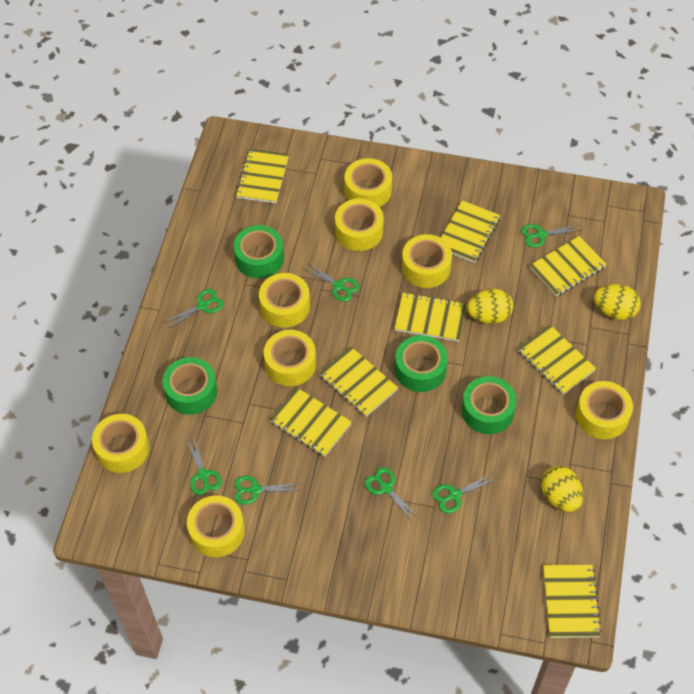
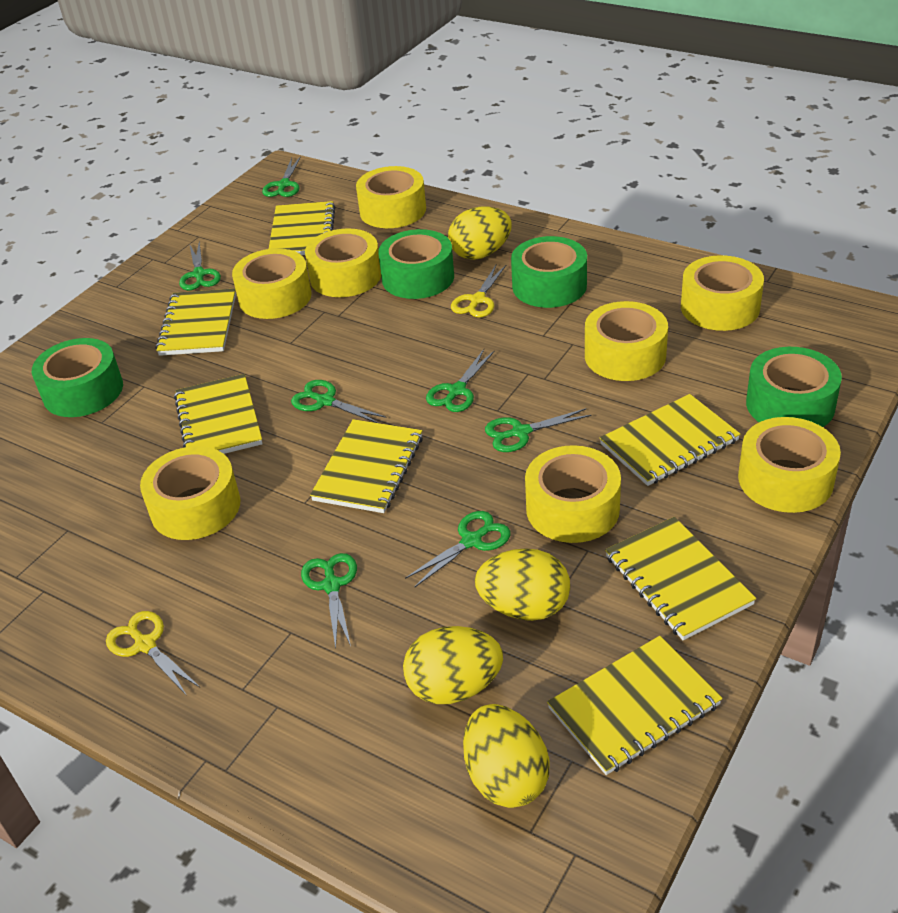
yellow egg: 3 -> 4
yellow notebook: 8 -> 7
yellow scissors: 0 -> 2

